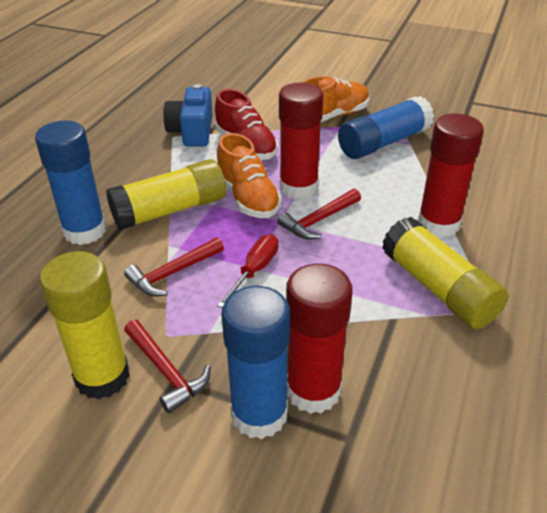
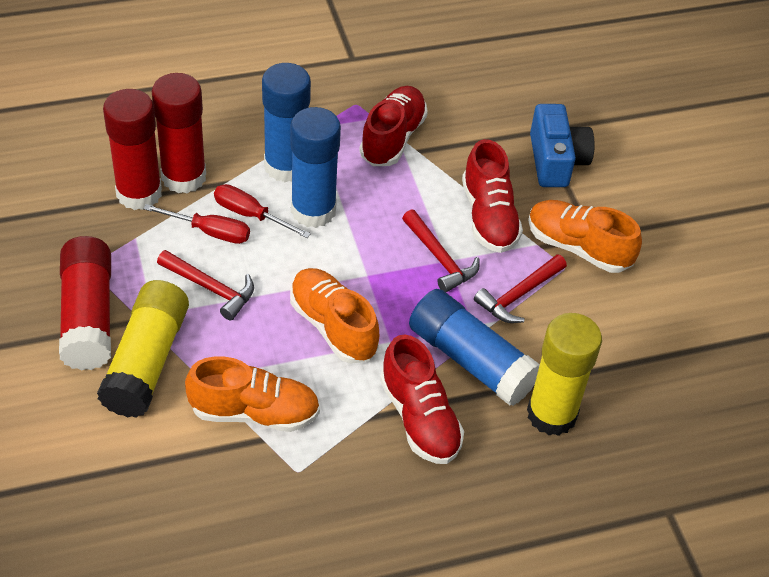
orange shoe: 2 -> 3
red screwdriver: 1 -> 2
red shoe: 1 -> 3
yellow glue stick: 3 -> 2

